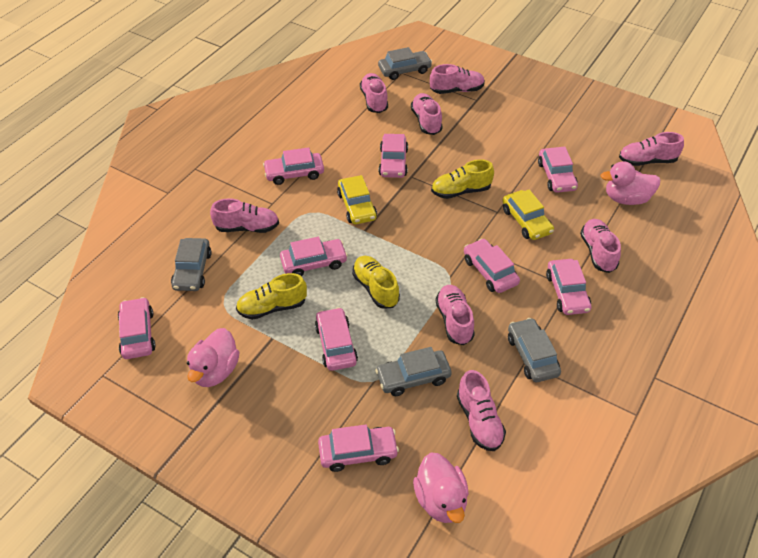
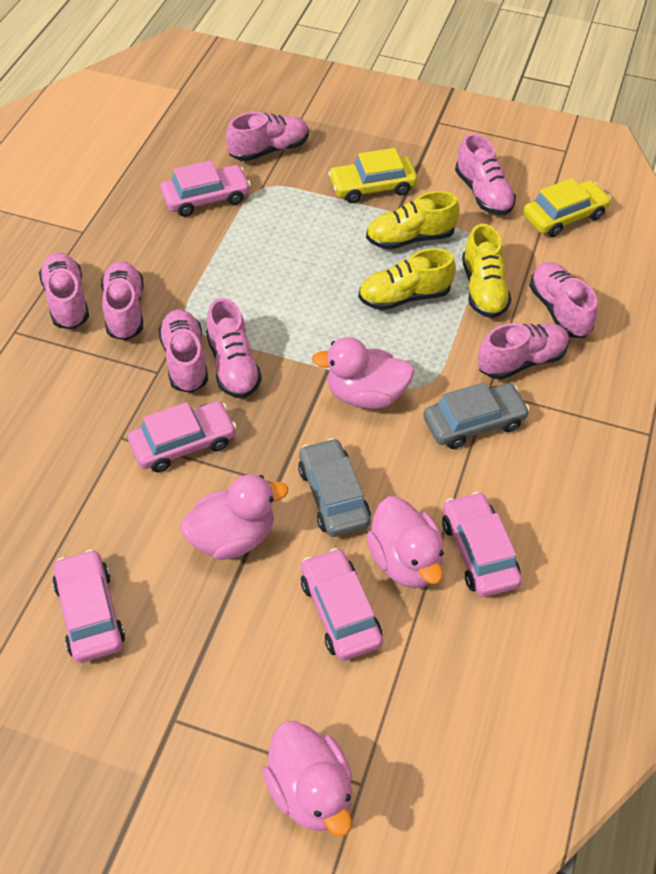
grey car: 4 -> 2
pink car: 9 -> 5
pink duck: 3 -> 4

